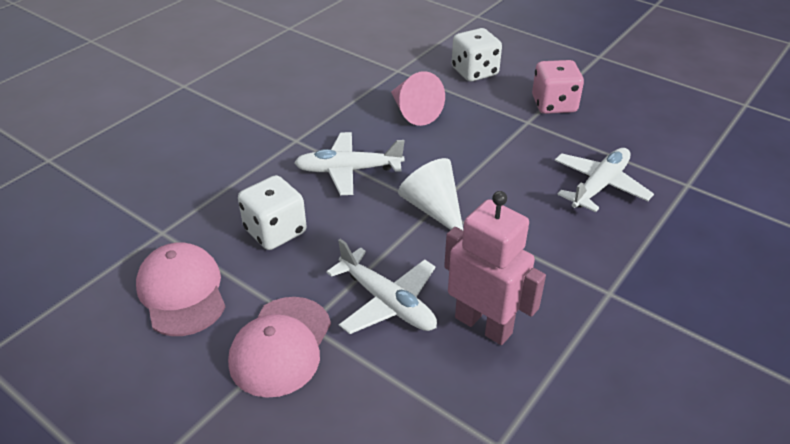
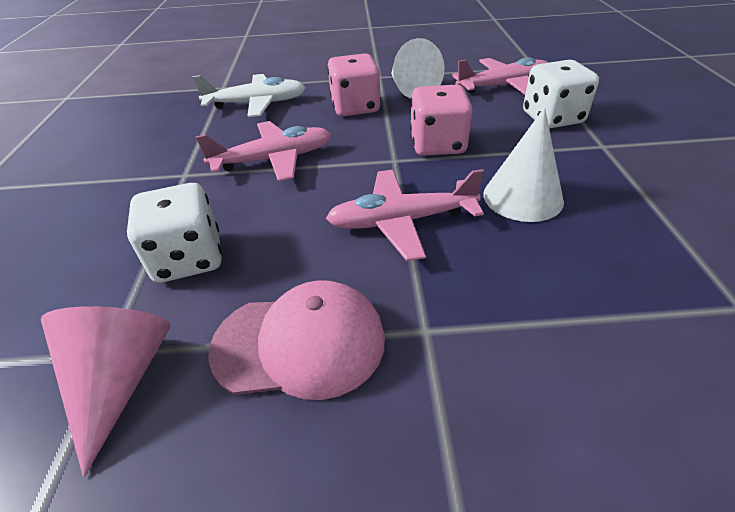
pink cap: 2 -> 1
pink dice: 1 -> 2
pink plane: 0 -> 3
pink robot: 1 -> 0
white cone: 1 -> 2
white plane: 3 -> 1

